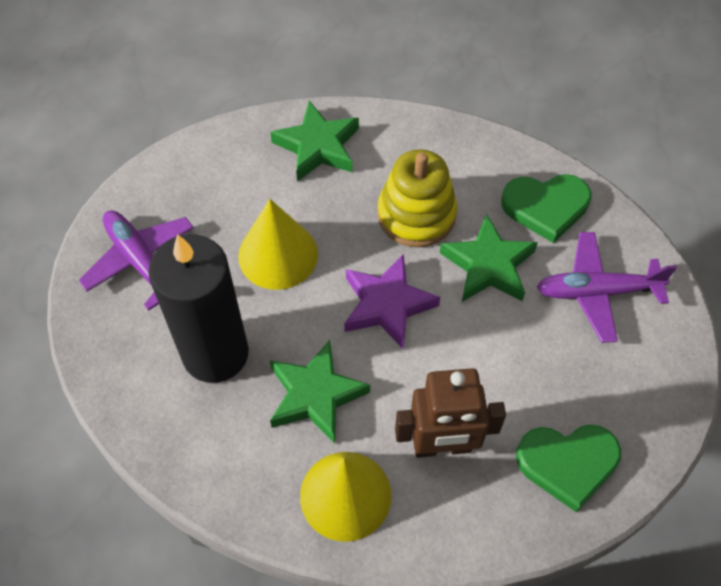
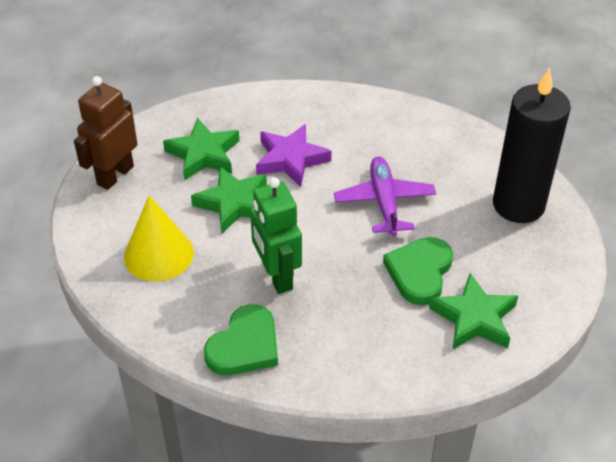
green robot: 0 -> 1
purple plane: 2 -> 1
yellow cone: 2 -> 1
yellow stacking toy: 1 -> 0

